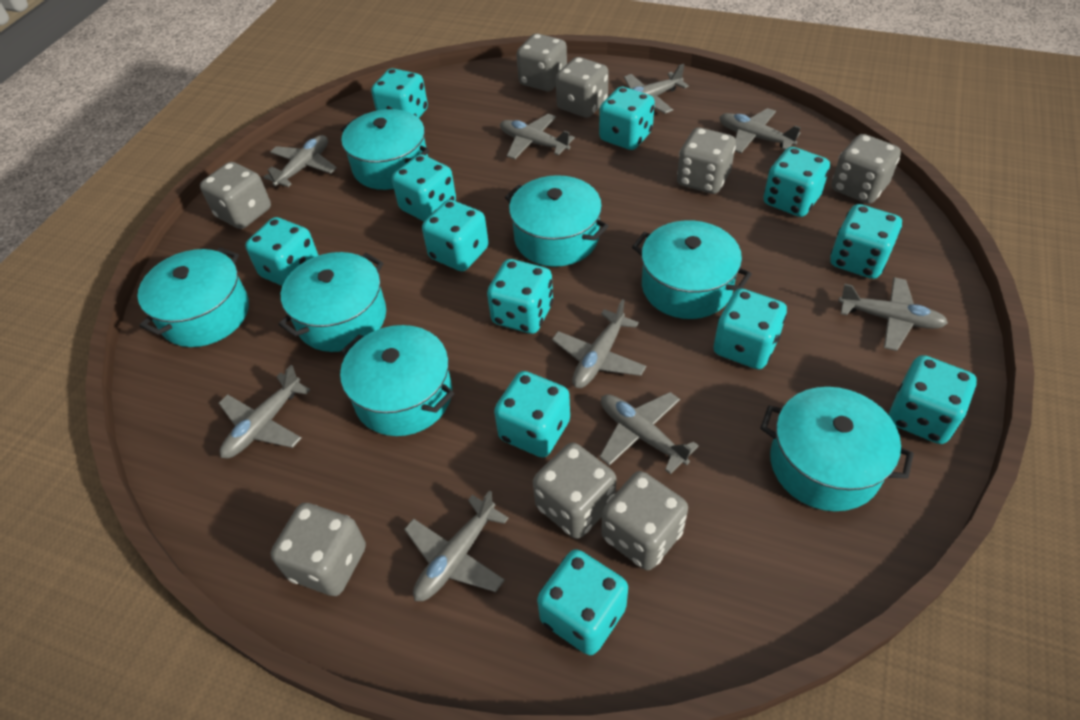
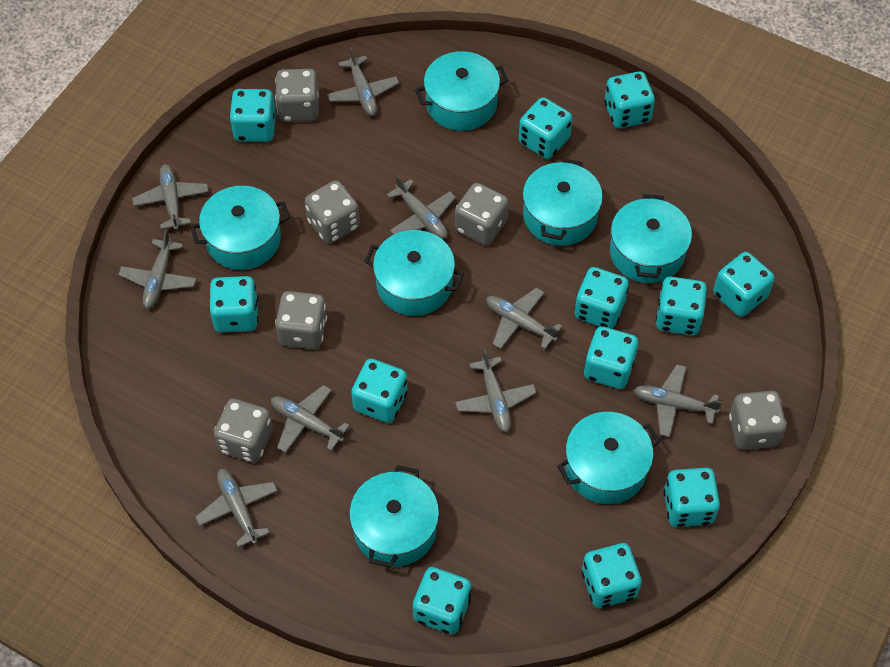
grey dice: 8 -> 6

